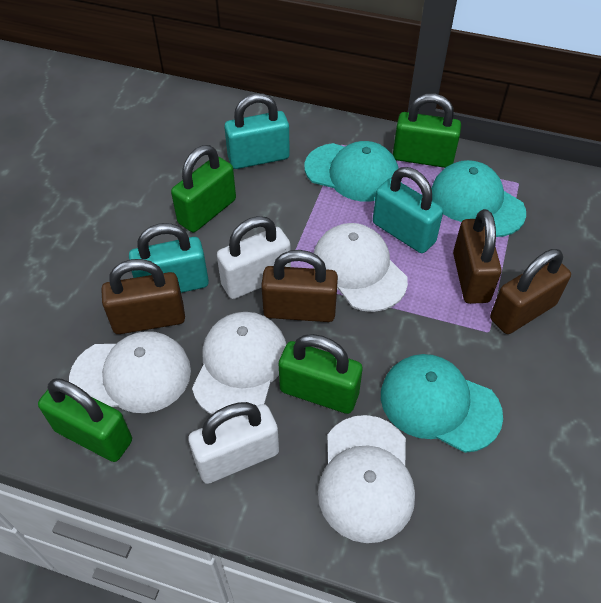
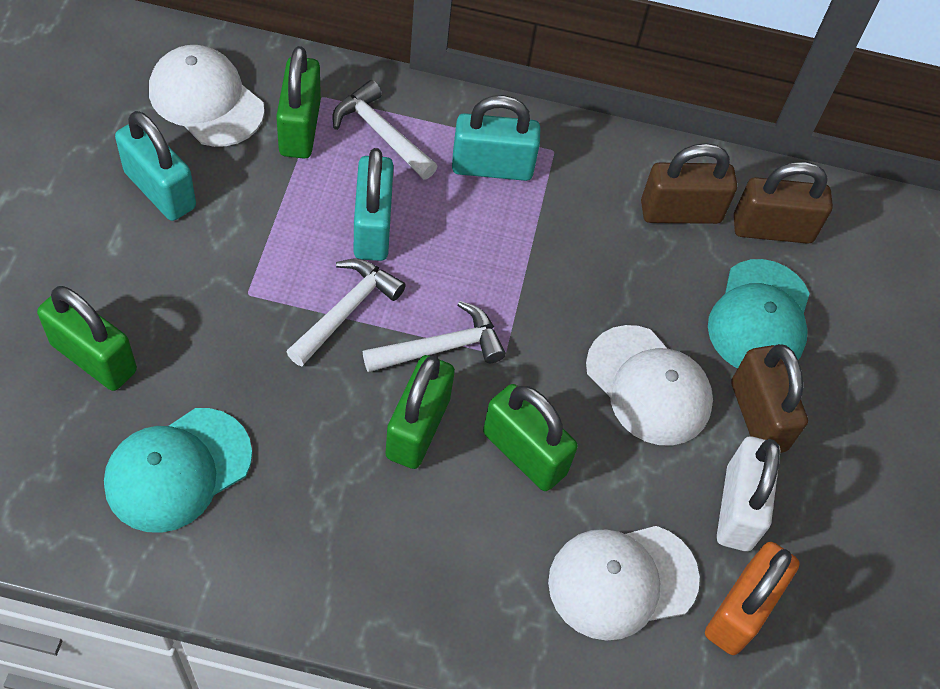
brown padlock: 4 -> 3
orange padlock: 0 -> 1
turquoise cap: 3 -> 2
white cap: 4 -> 3
white hammer: 0 -> 3
white padlock: 2 -> 1

